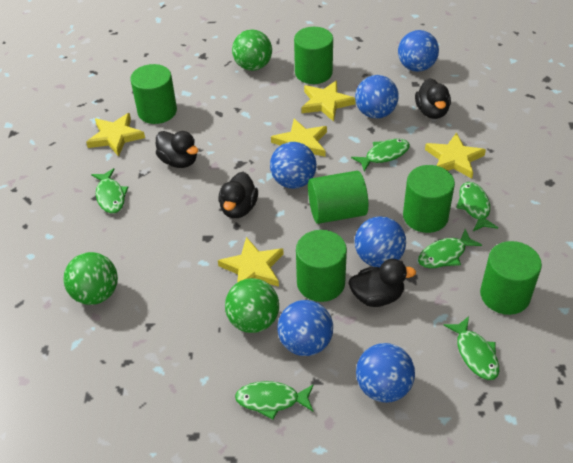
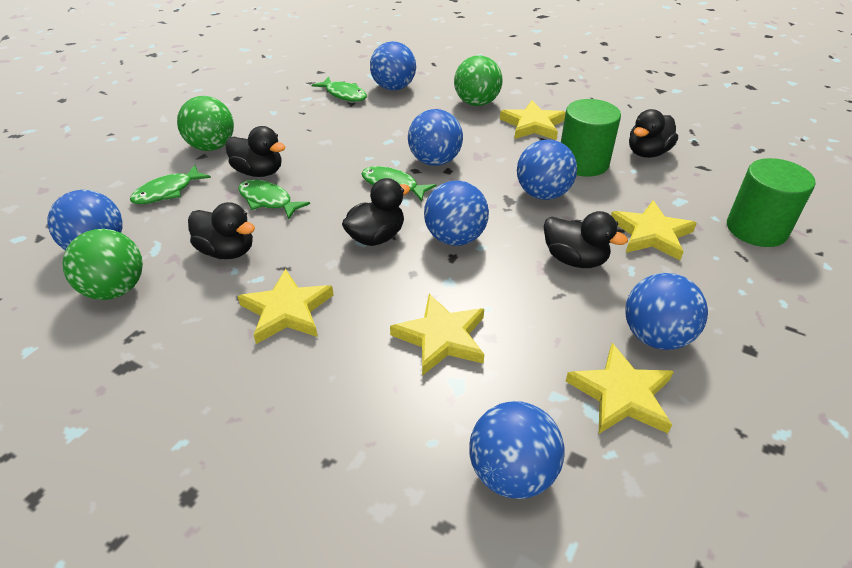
black duck: 4 -> 5
blue ball: 6 -> 7
green cylinder: 6 -> 2
green fish: 6 -> 4

